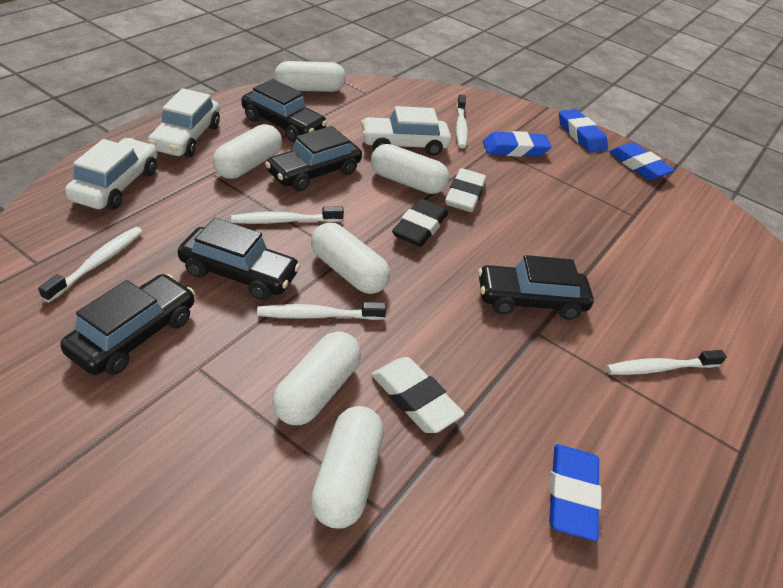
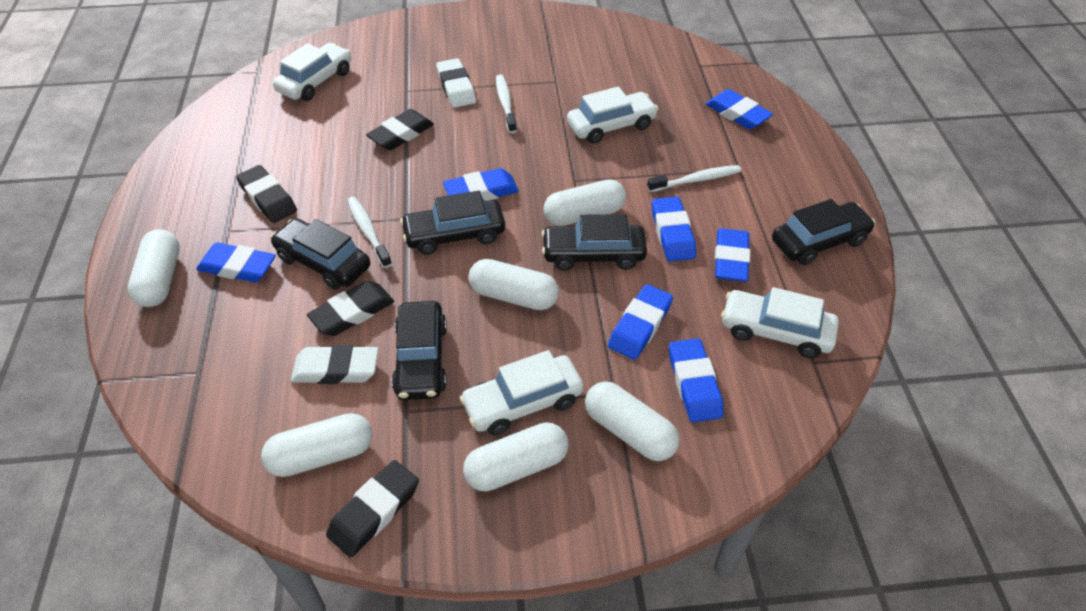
black eraser: 1 -> 4
blue eraser: 4 -> 7
white car: 3 -> 4
white toothbrush: 5 -> 3

